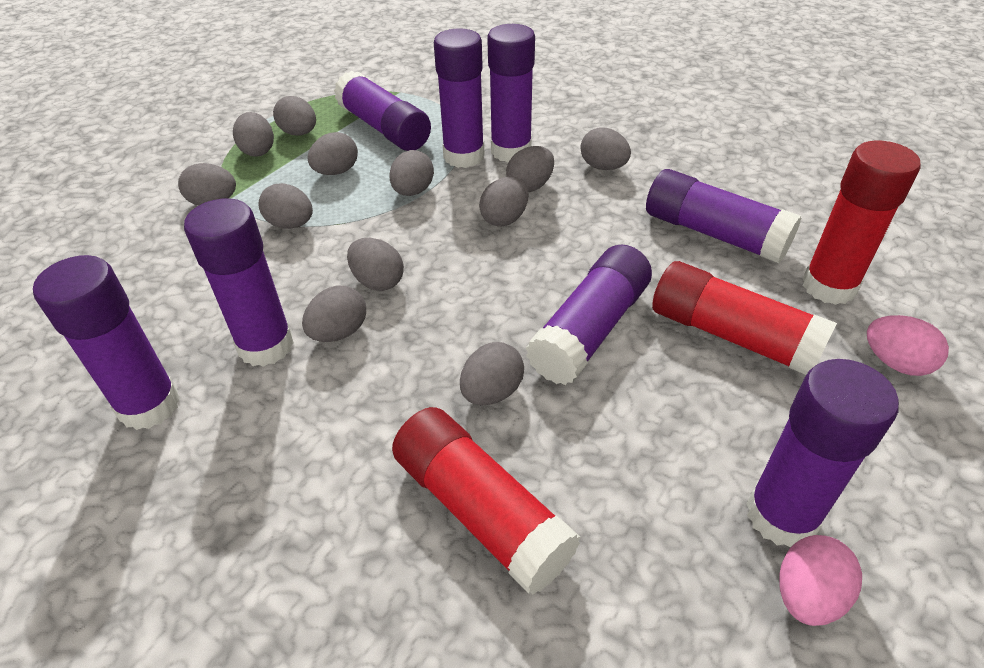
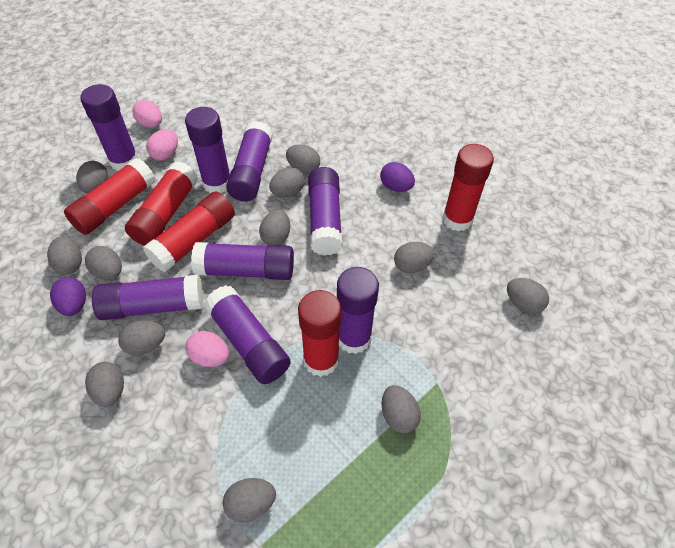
pink egg: 2 -> 3
purple egg: 0 -> 2
red glue stick: 3 -> 5

